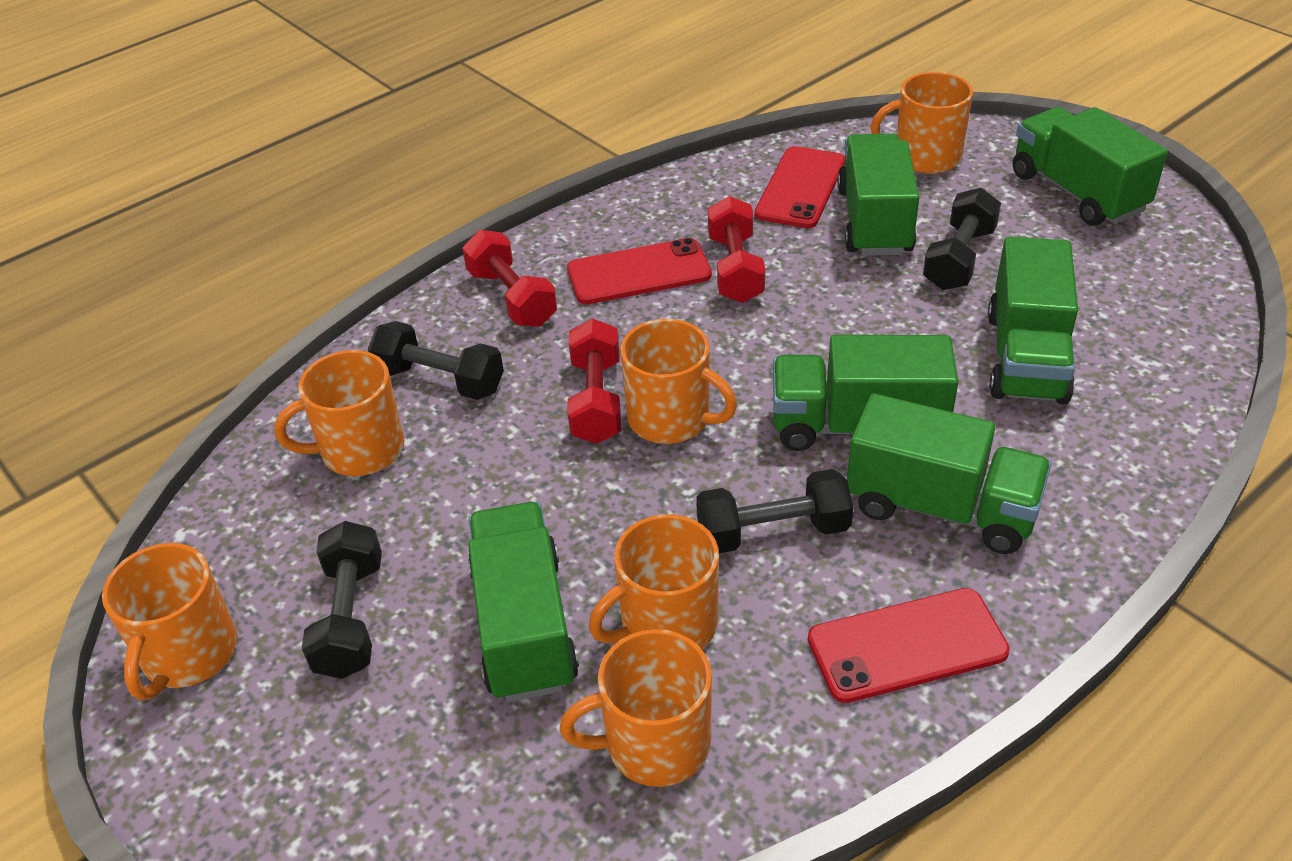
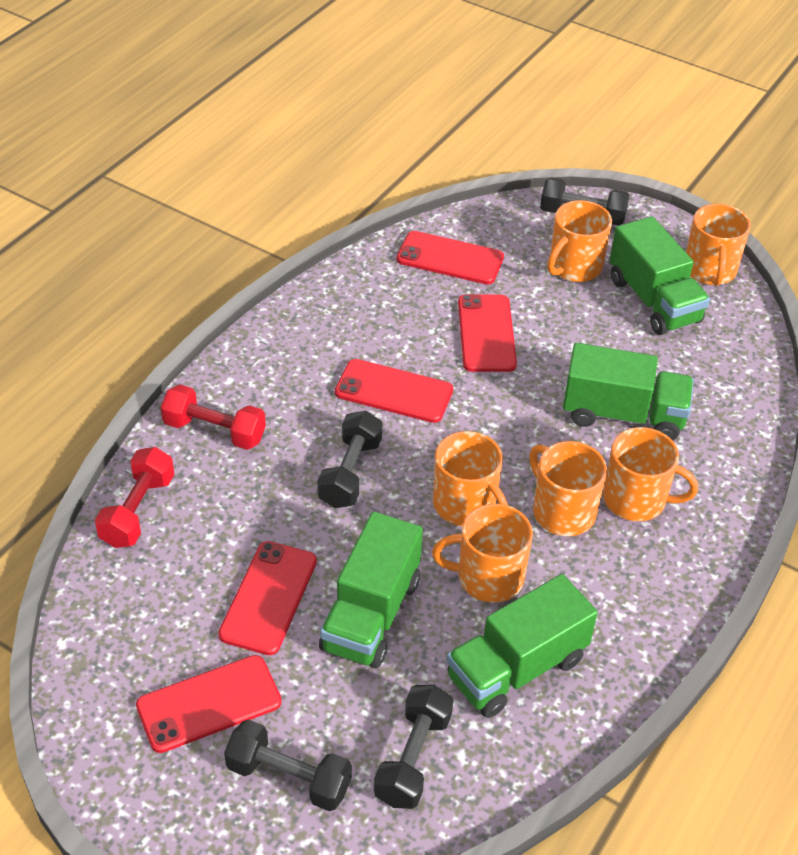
green truck: 6 -> 4
red dumbbell: 3 -> 2
red phone: 3 -> 5

